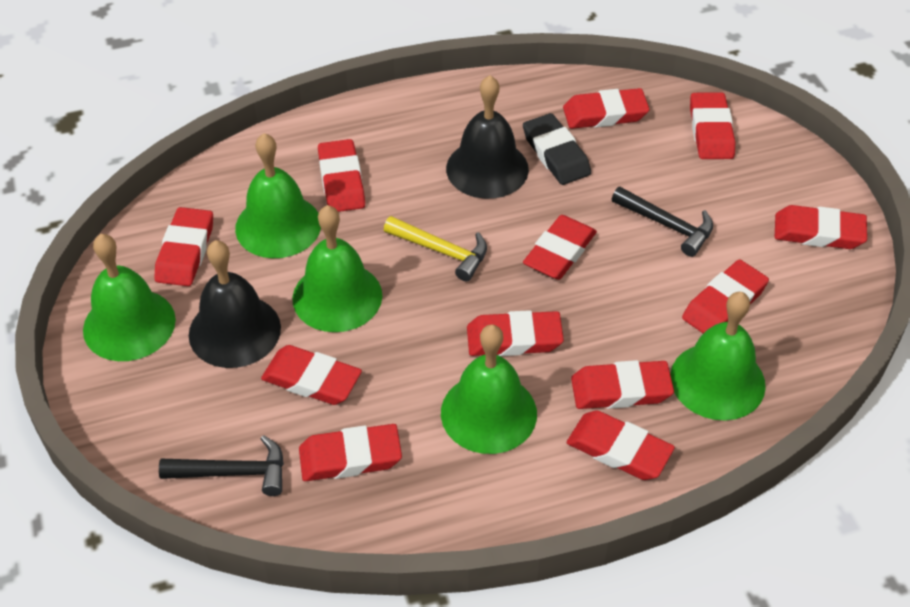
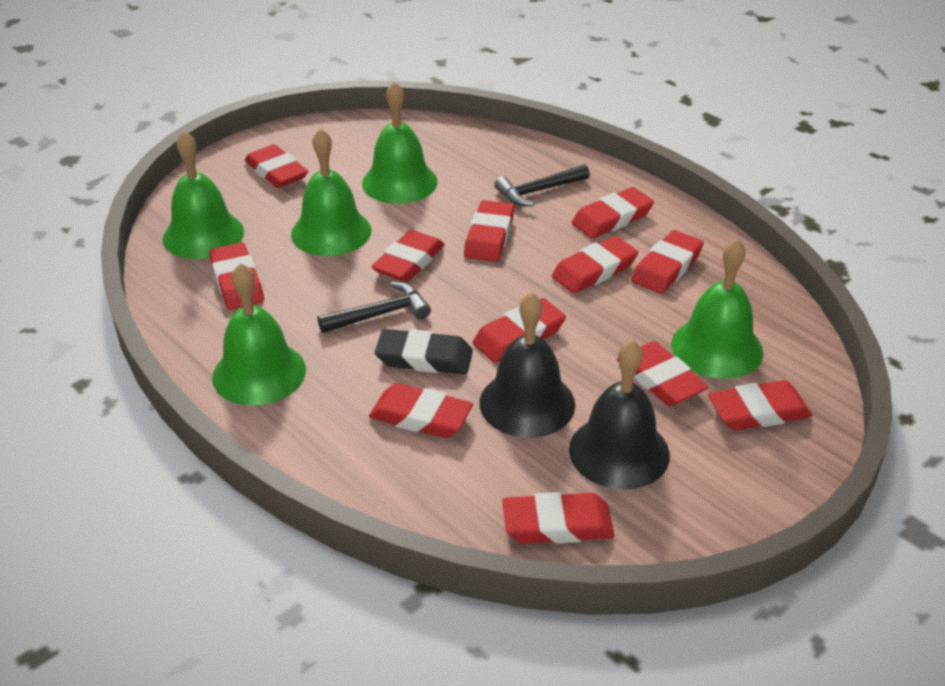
yellow hammer: 1 -> 0

